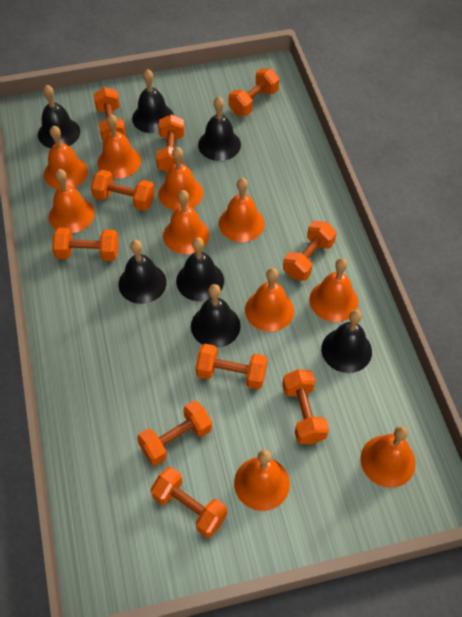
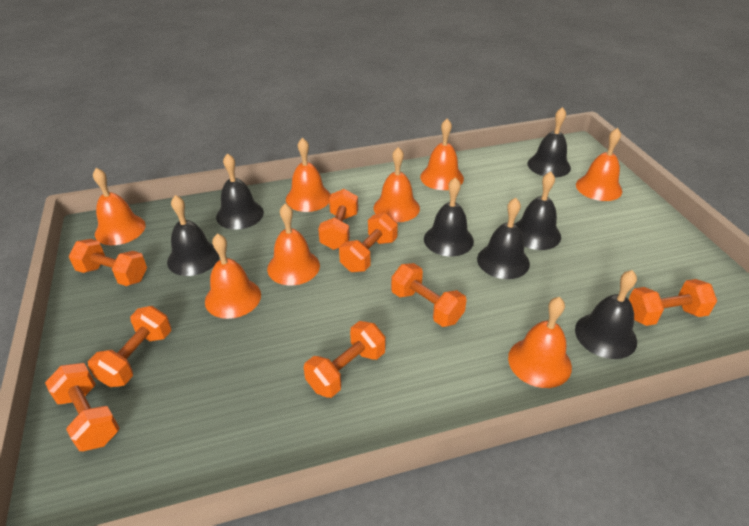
orange bell: 10 -> 8
orange dumbbell: 10 -> 8

